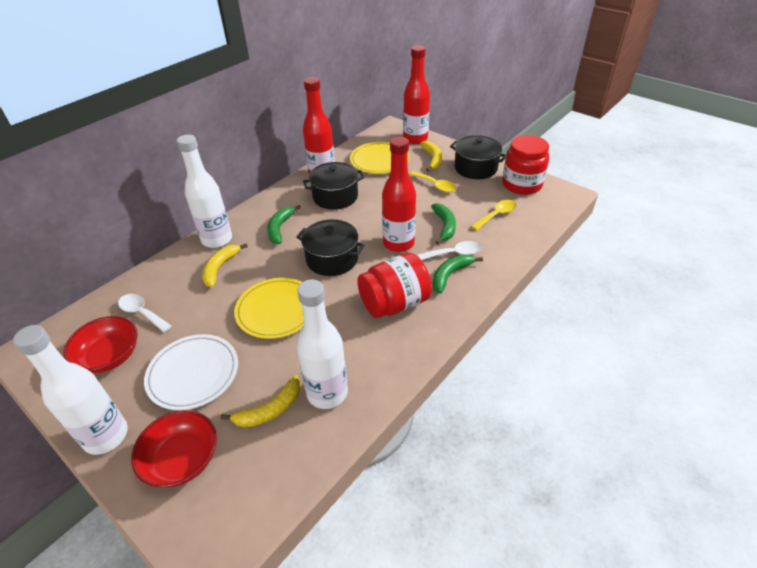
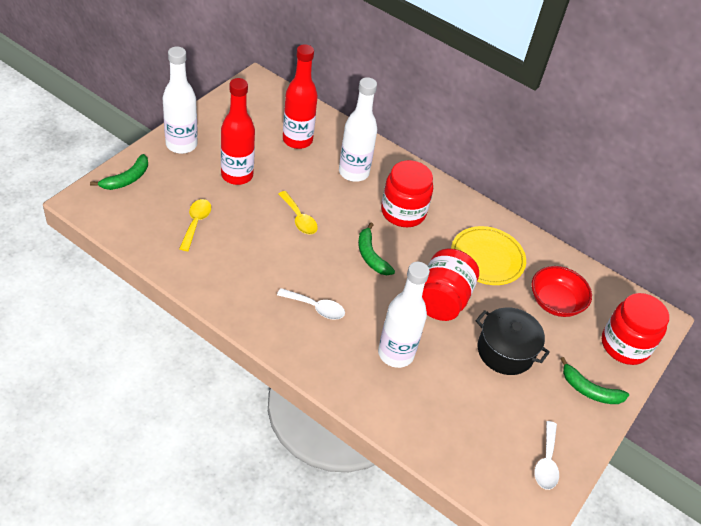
black pot: 3 -> 1
red bottle: 3 -> 2
red bowl: 2 -> 1
red jar: 2 -> 3
white plate: 1 -> 0
yellow banana: 3 -> 0
yellow plate: 2 -> 1

